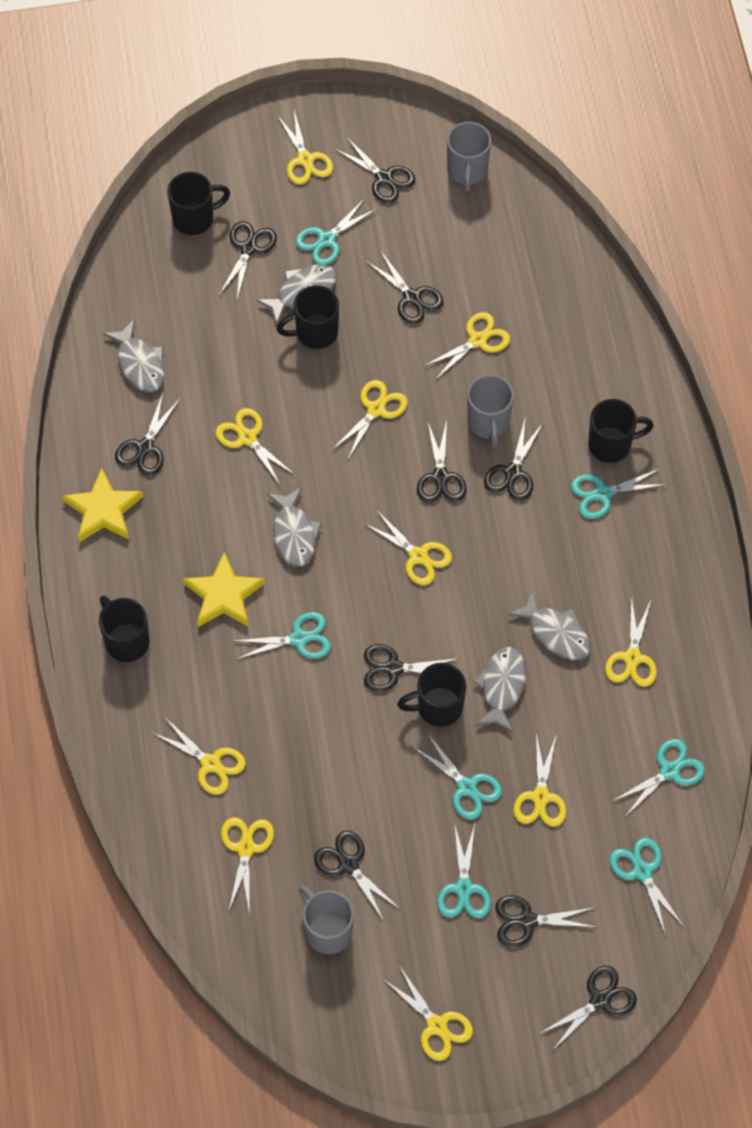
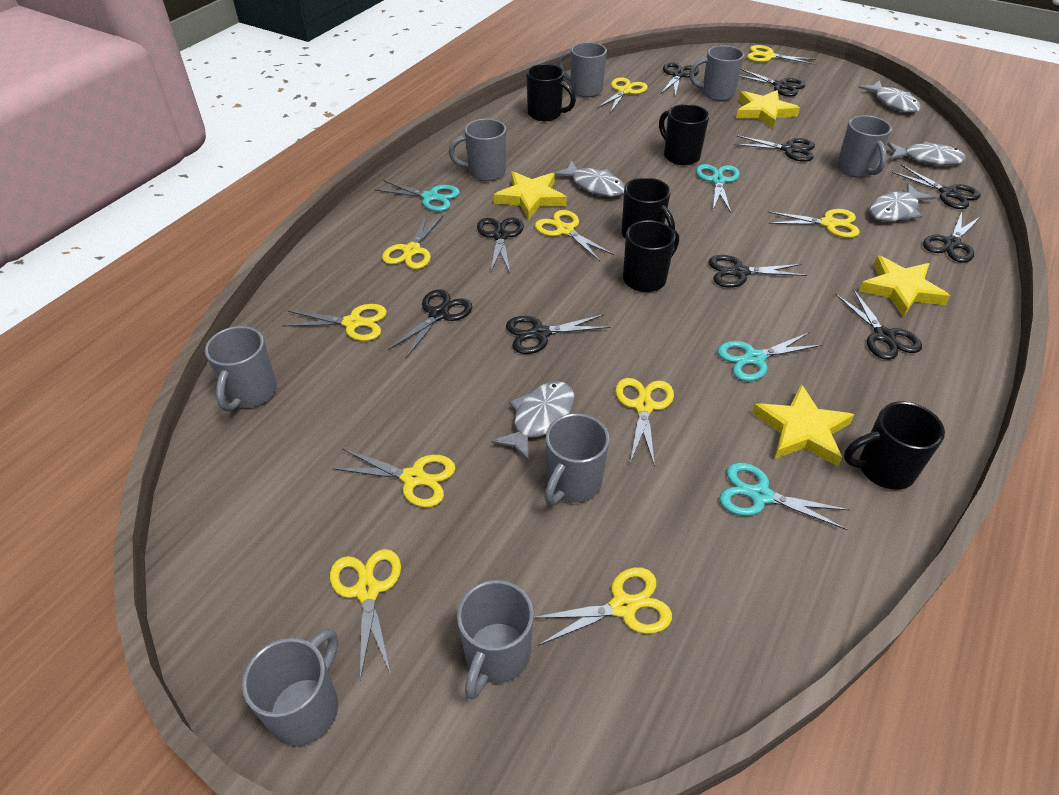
grey mug: 3 -> 8
turquoise scissors: 7 -> 4
yellow star: 2 -> 4

